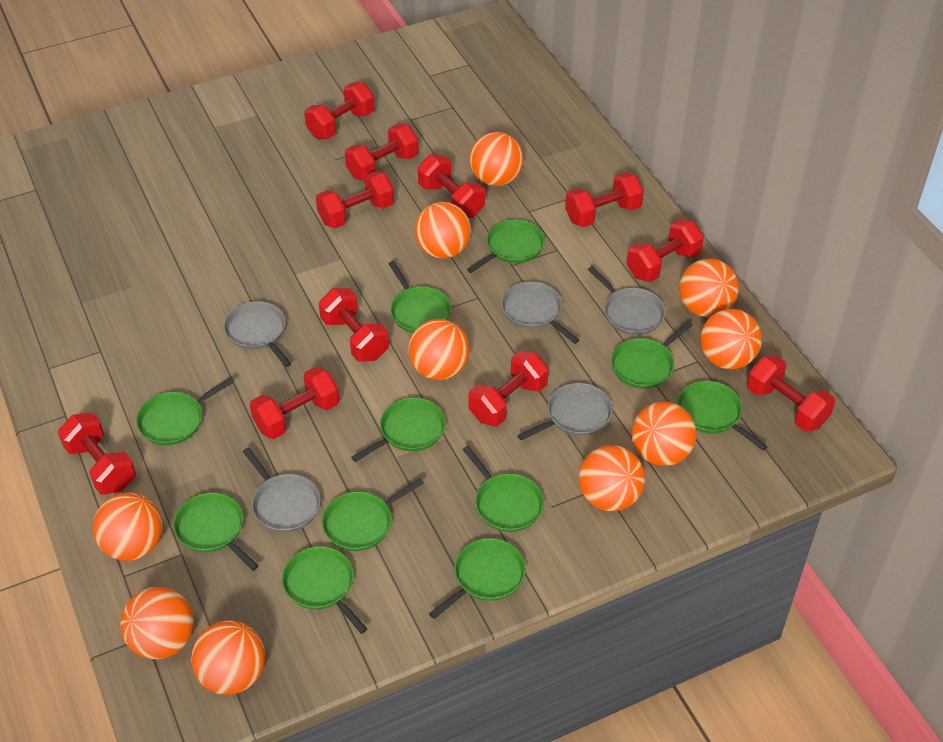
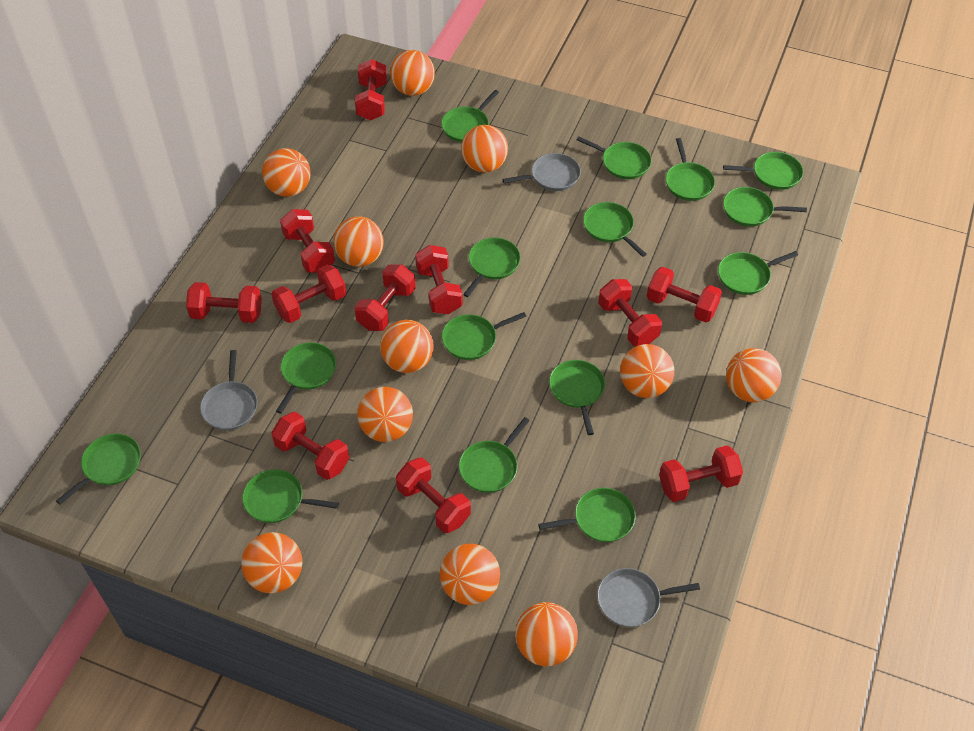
green pan: 11 -> 15
grey pan: 5 -> 3
orange ball: 10 -> 11

